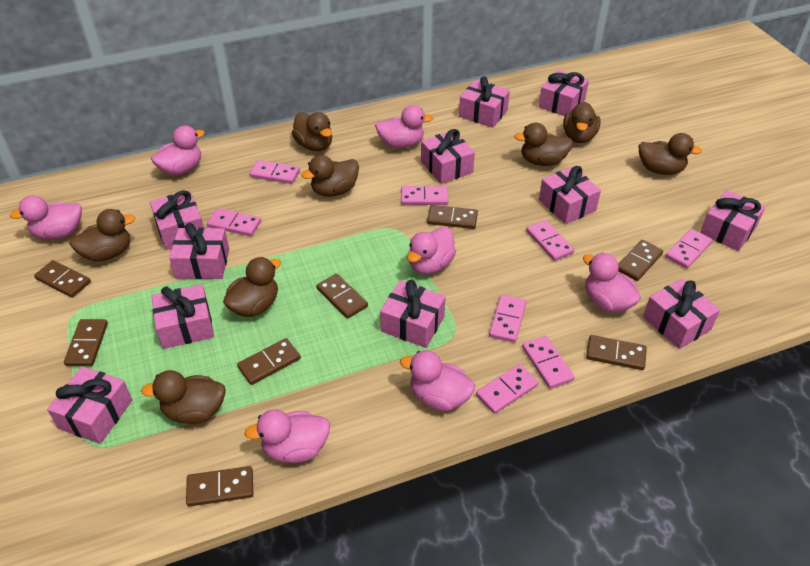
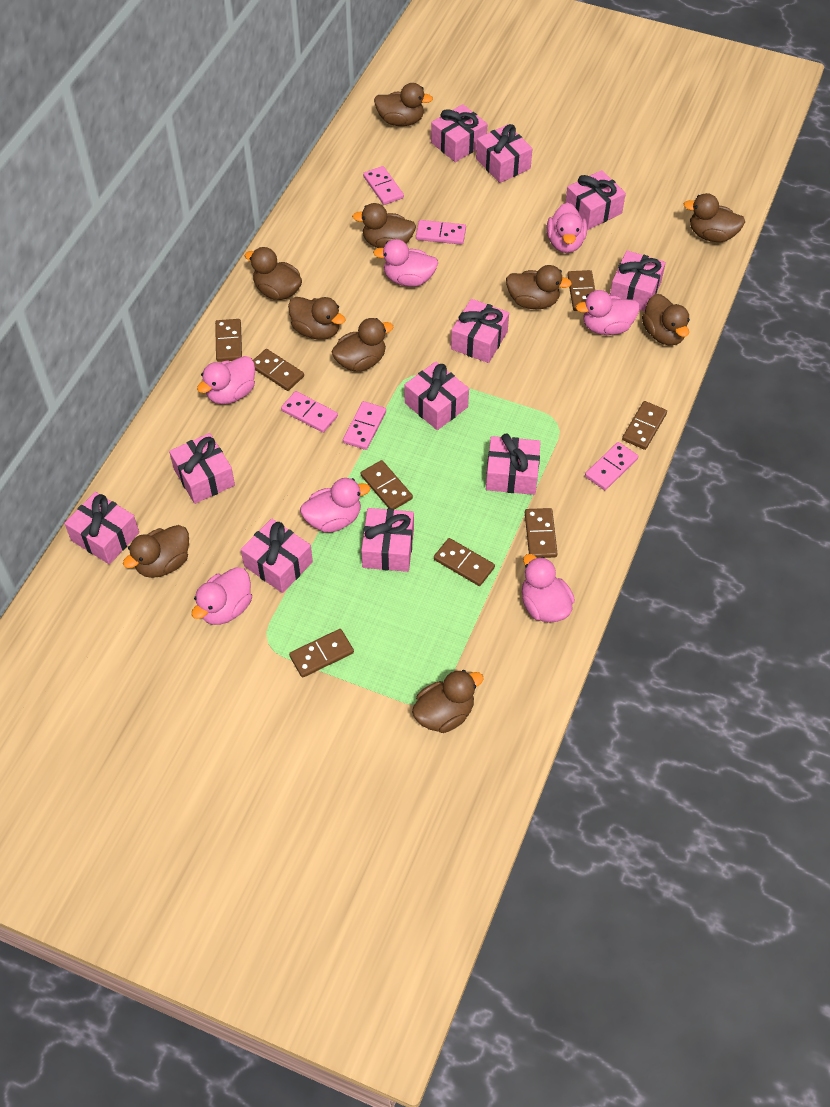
brown duck: 8 -> 10
pink domino: 8 -> 5

